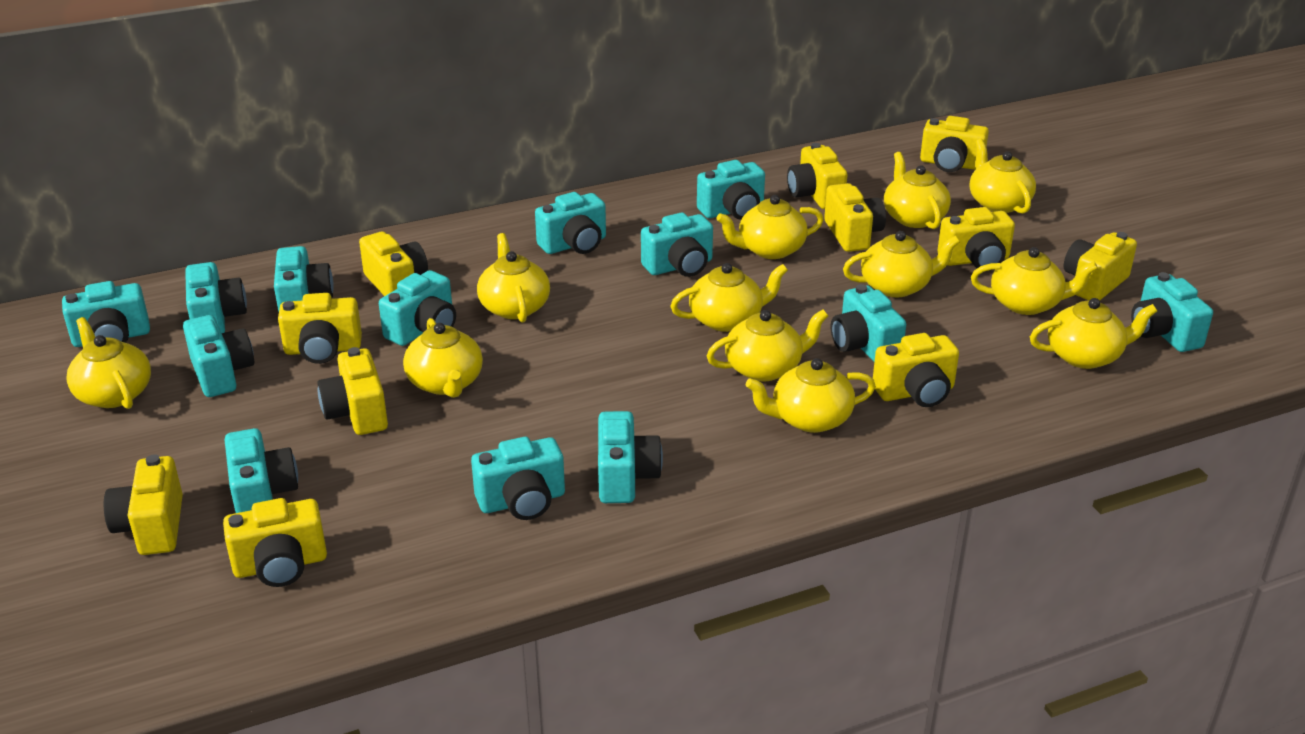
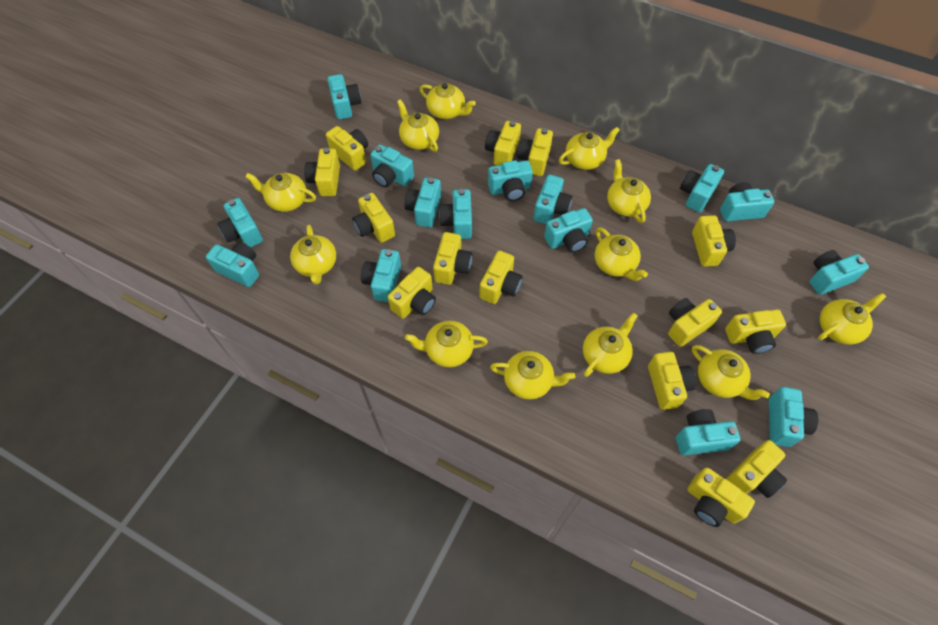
turquoise camera: 13 -> 15
yellow camera: 11 -> 14

